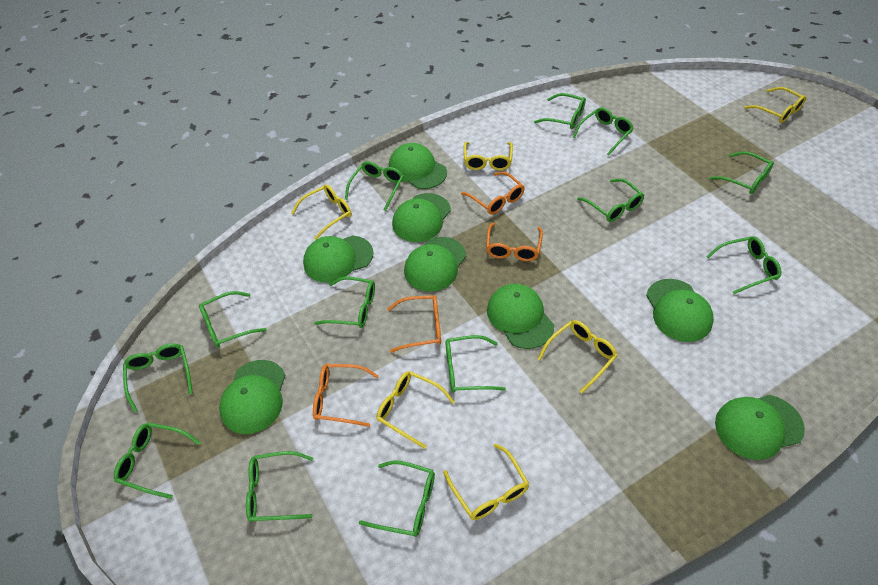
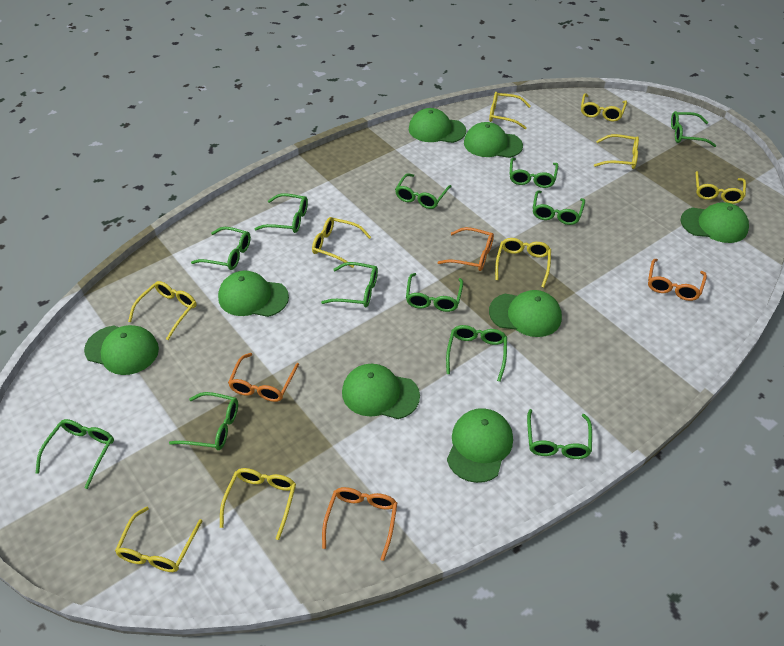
green glasses: 13 -> 12
yellow glasses: 6 -> 9

